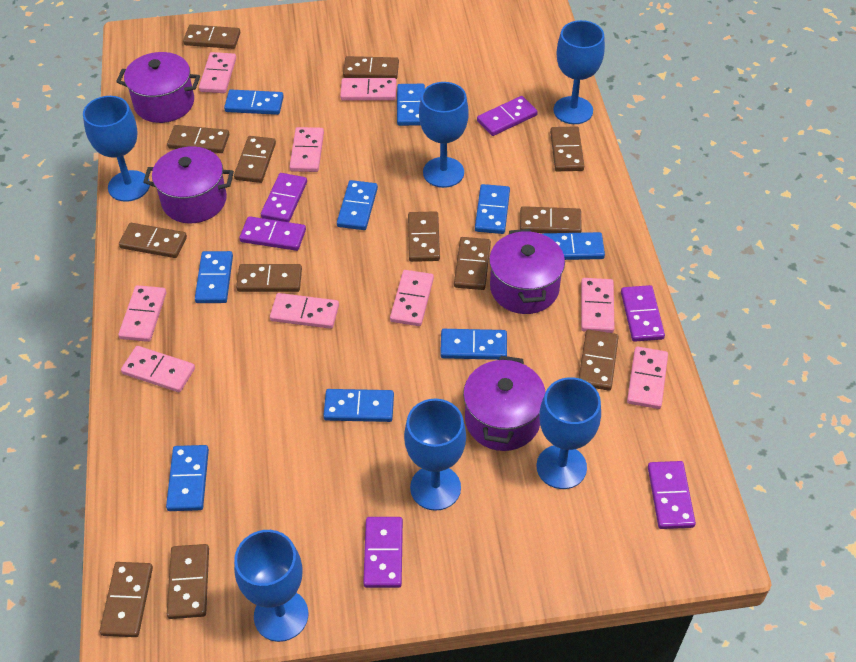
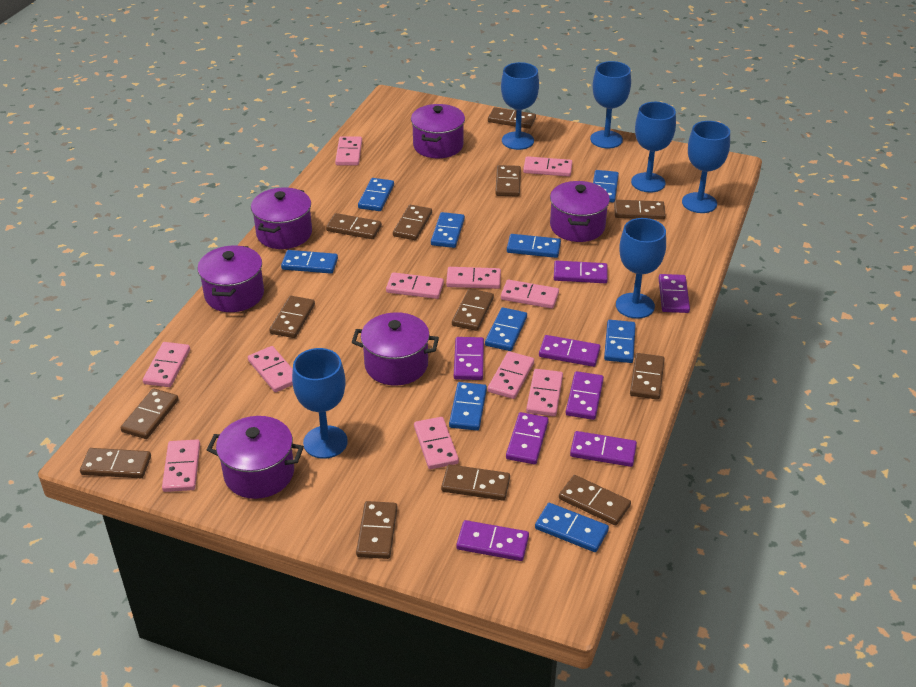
pink domino: 9 -> 11
purple domino: 6 -> 8
purple pot: 4 -> 6

